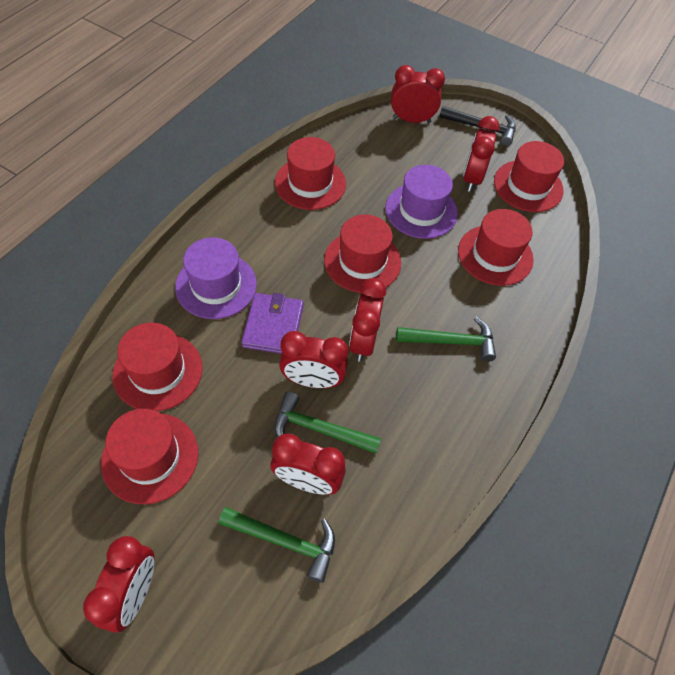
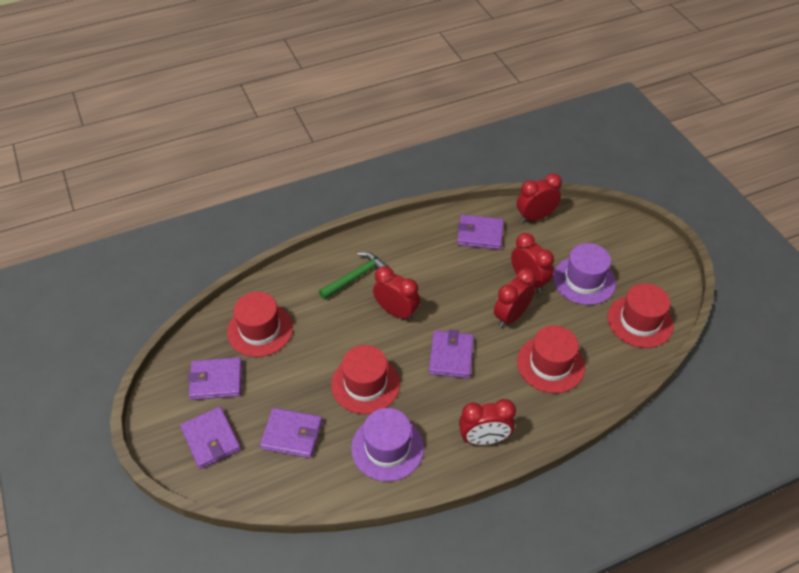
black hammer: 1 -> 0
green hammer: 3 -> 1
purple wallet: 1 -> 5
red clock: 6 -> 5
red hat: 6 -> 4

